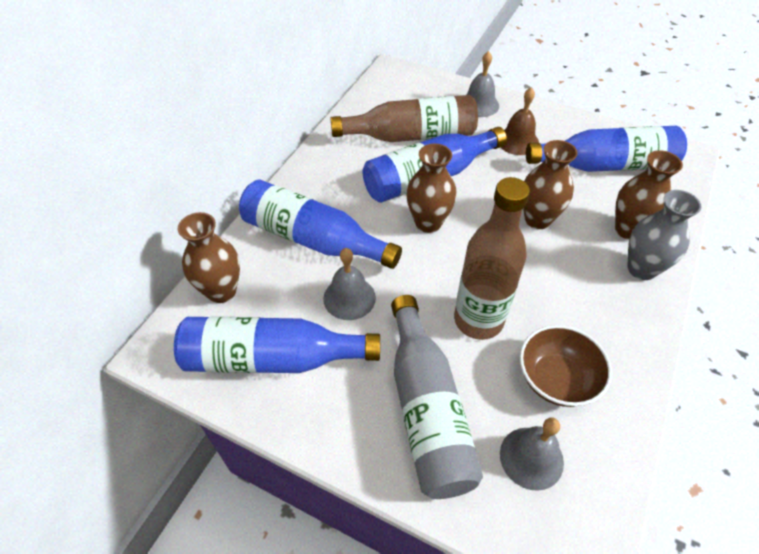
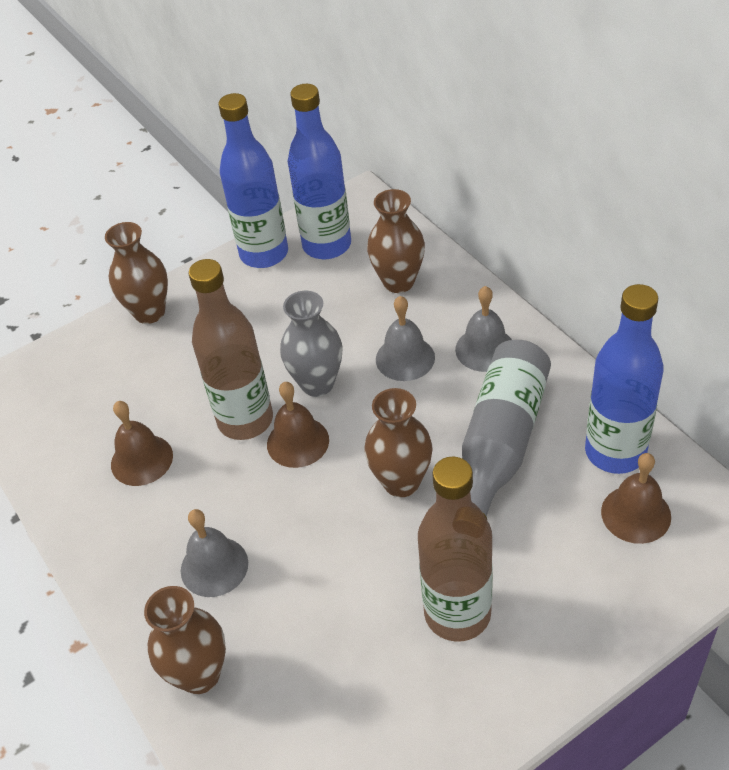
blue bottle: 4 -> 3
brown bell: 1 -> 3
brown bowl: 1 -> 0

